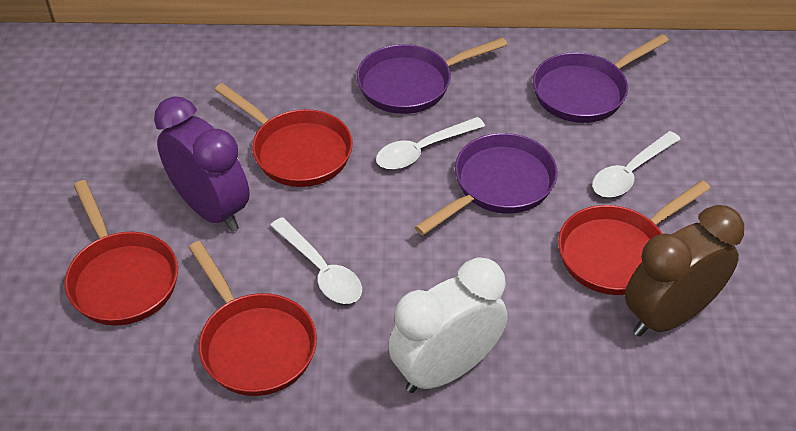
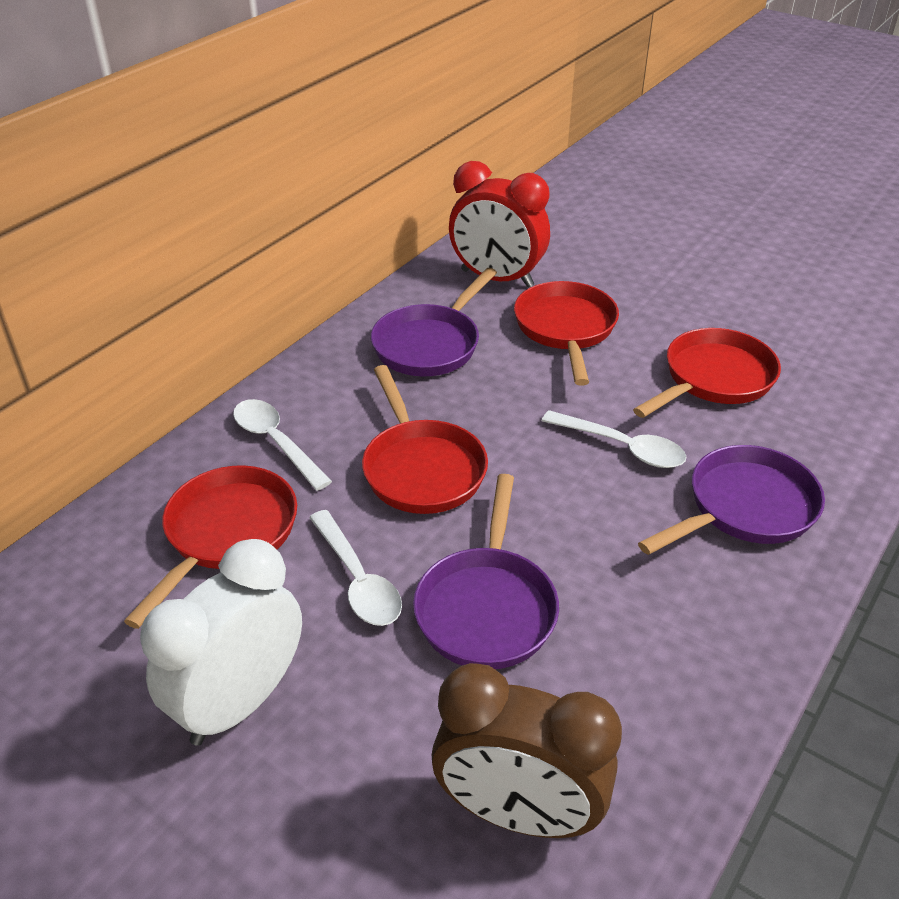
purple clock: 1 -> 0
red clock: 0 -> 1

